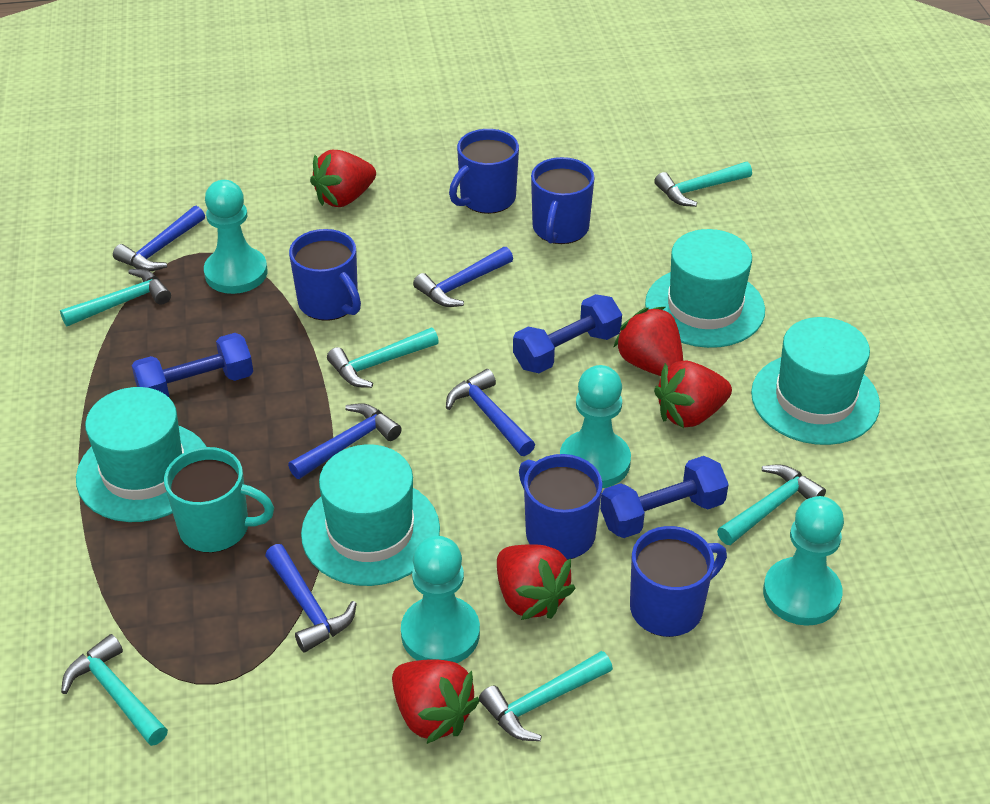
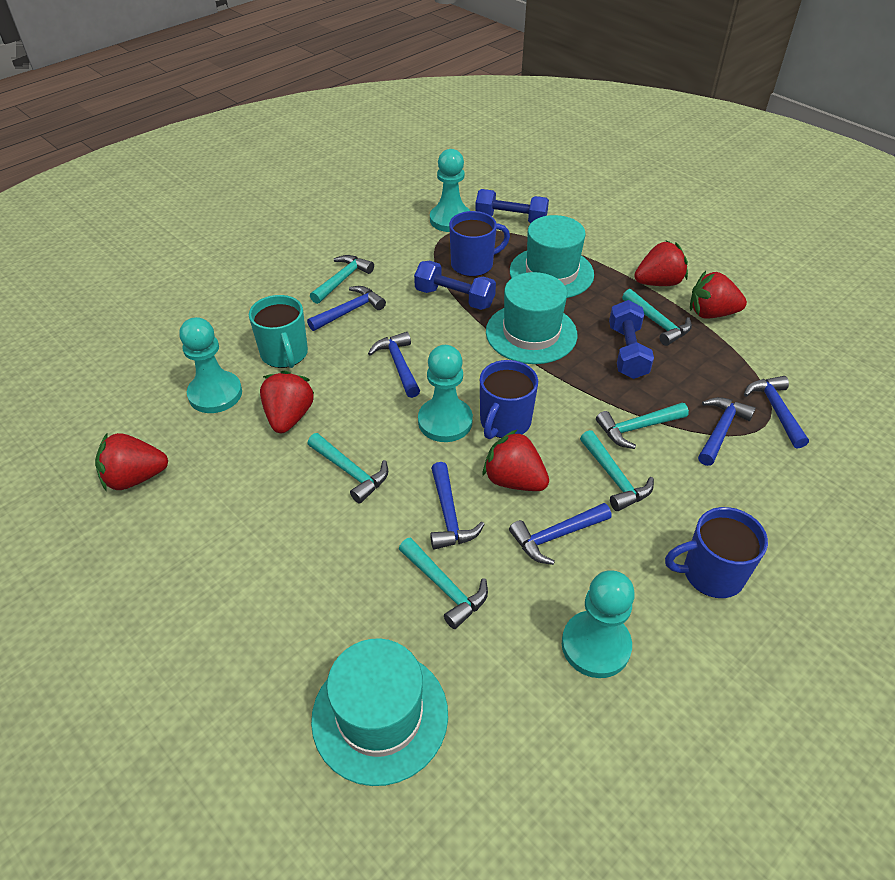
blue hammer: 5 -> 6
blue mug: 5 -> 3
turquoise hat: 4 -> 3

